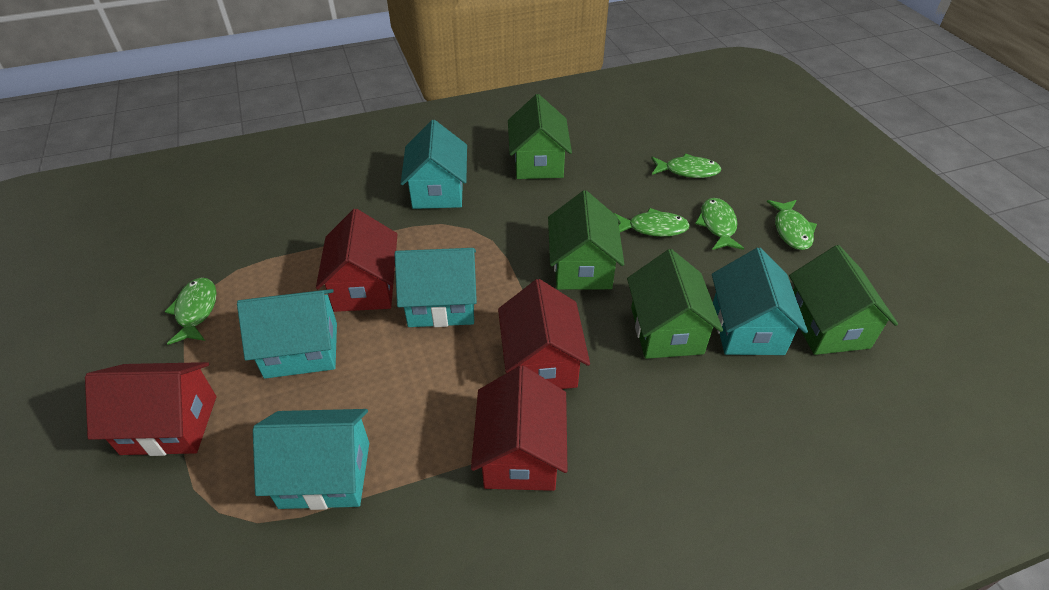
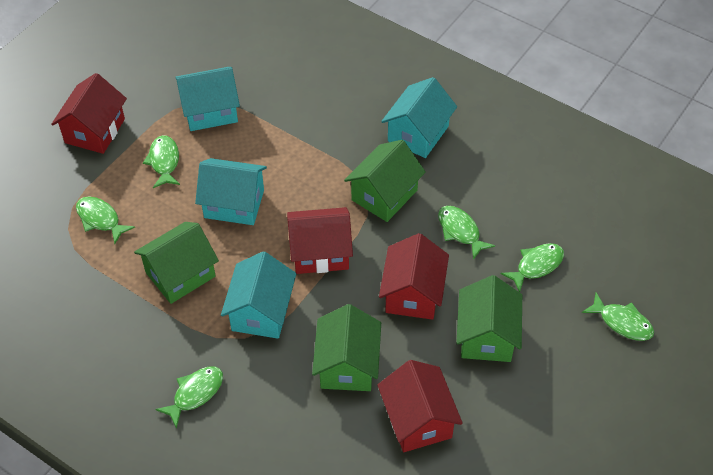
green fish: 5 -> 6
turquoise house: 5 -> 4

